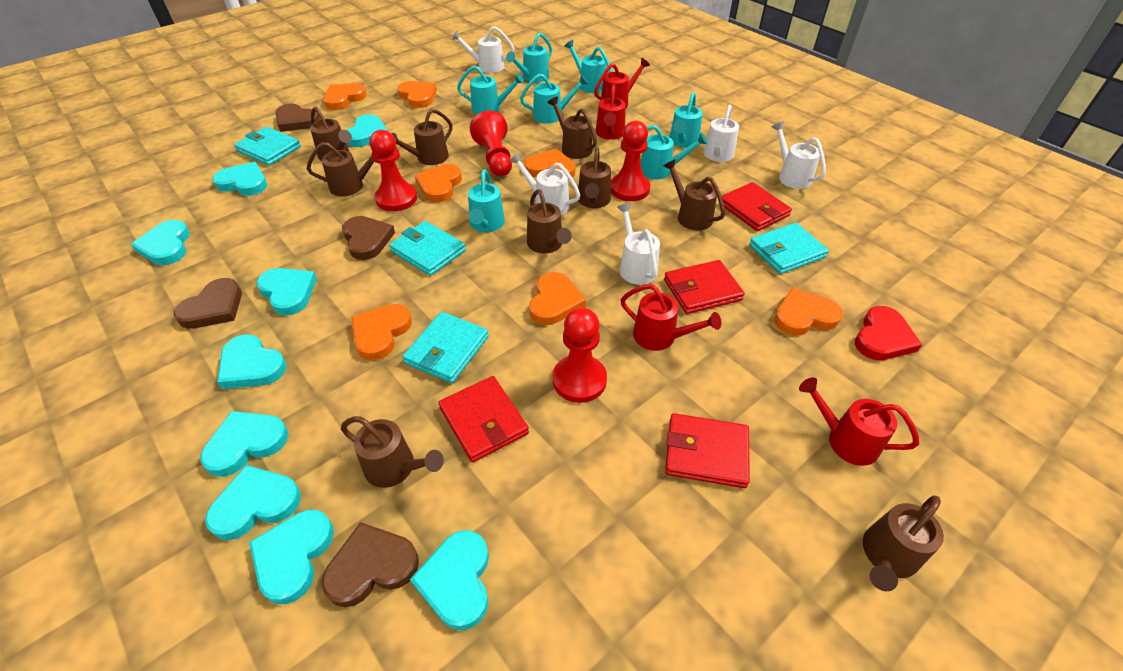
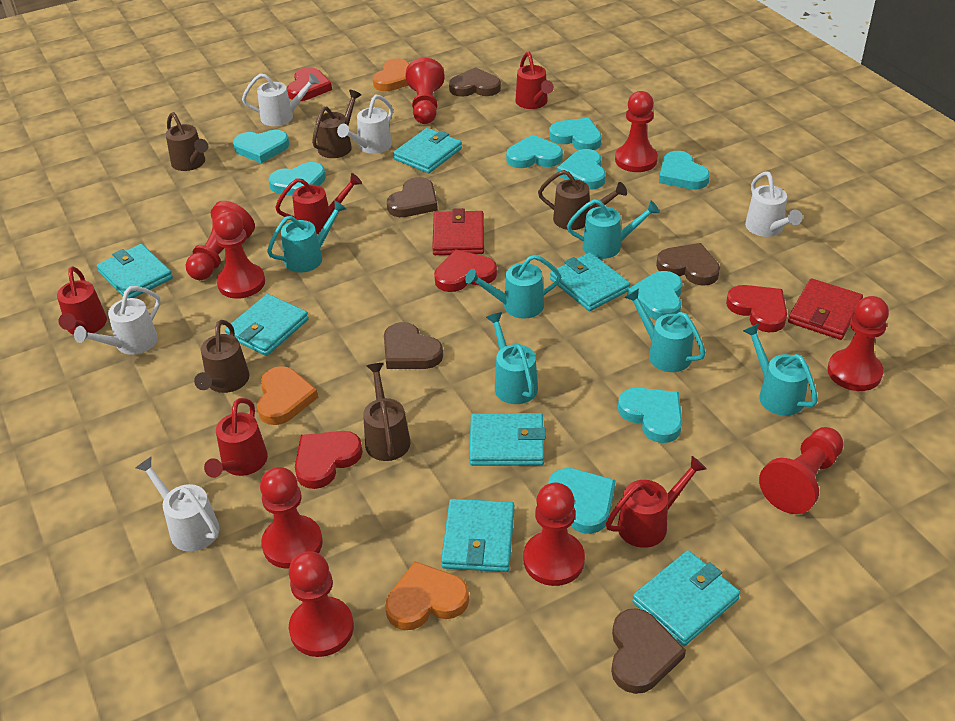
brown heart: 4 -> 5
brown watering can: 9 -> 5
orange heart: 7 -> 3
red heart: 1 -> 4
red pawn: 4 -> 9
red wallet: 4 -> 2
red watering can: 4 -> 5
turquoise wallet: 4 -> 7
turquoise watering can: 7 -> 6

